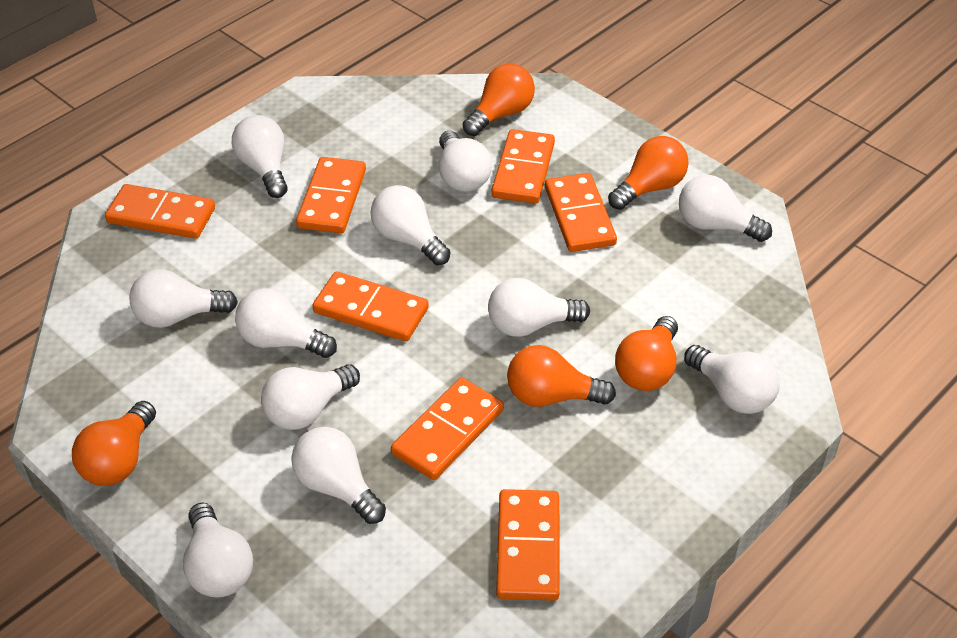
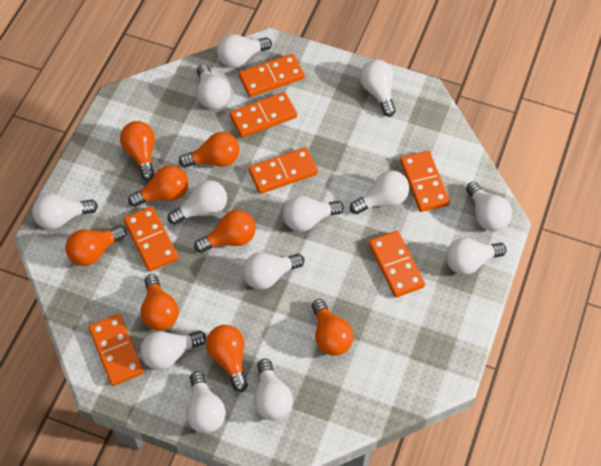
orange light bulb: 5 -> 8
white light bulb: 11 -> 13

